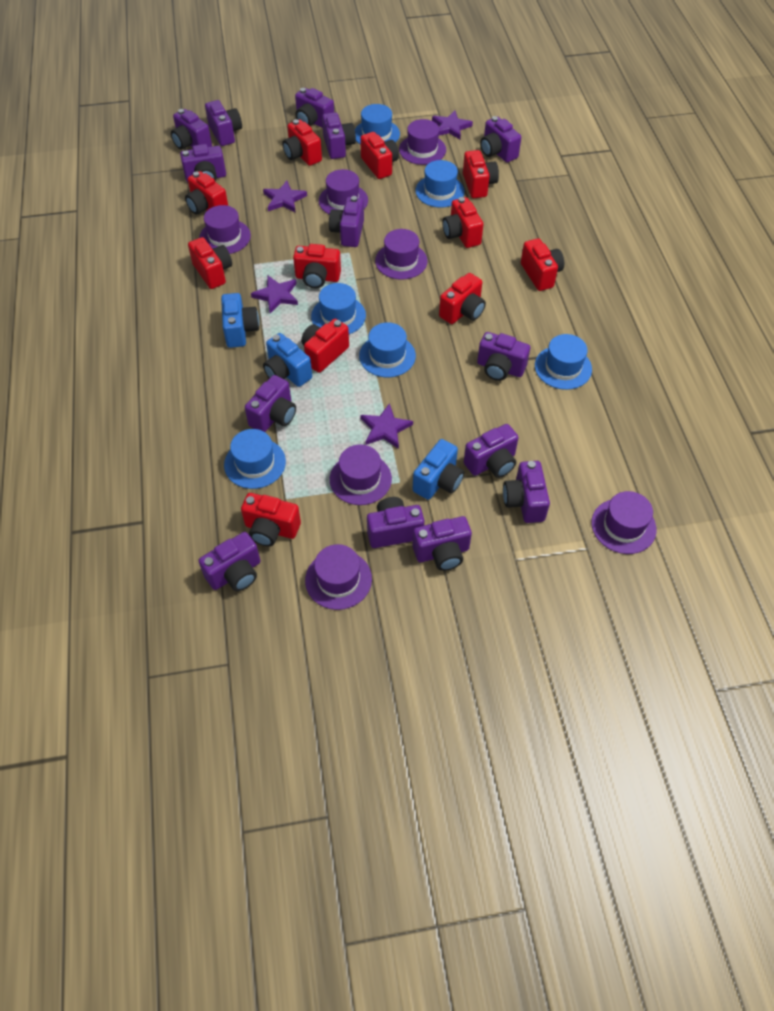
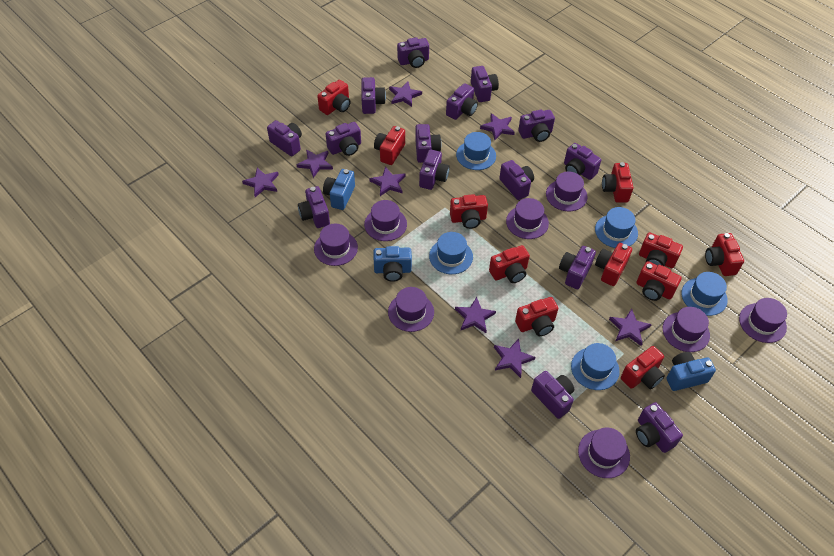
blue hat: 6 -> 5
purple camera: 14 -> 15
purple hat: 7 -> 8
purple star: 4 -> 8

